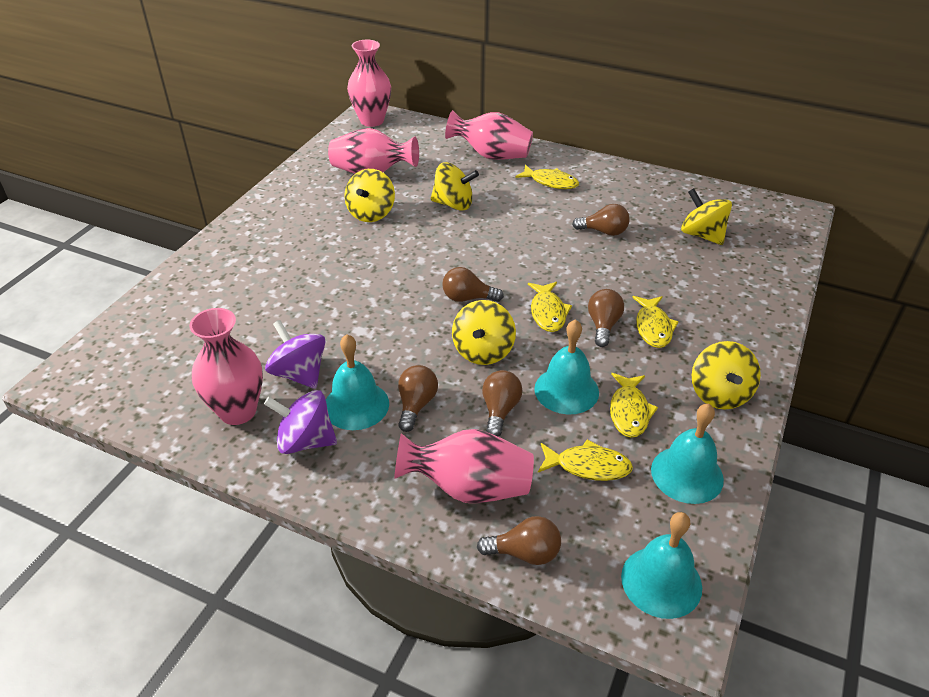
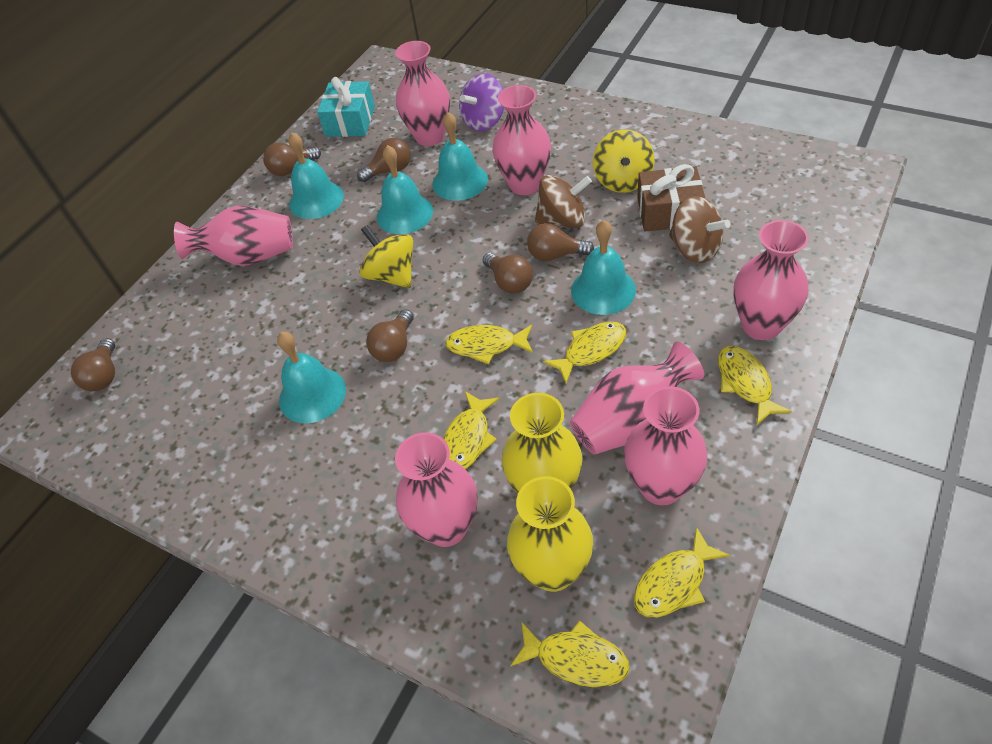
brown gift: 0 -> 1
brown spinning top: 0 -> 2
pink vase: 5 -> 7
purple spinning top: 2 -> 1
turquoise bell: 4 -> 5
turquoise gift: 0 -> 1
yellow fish: 5 -> 6
yellow spinning top: 5 -> 2
yellow vase: 0 -> 2

